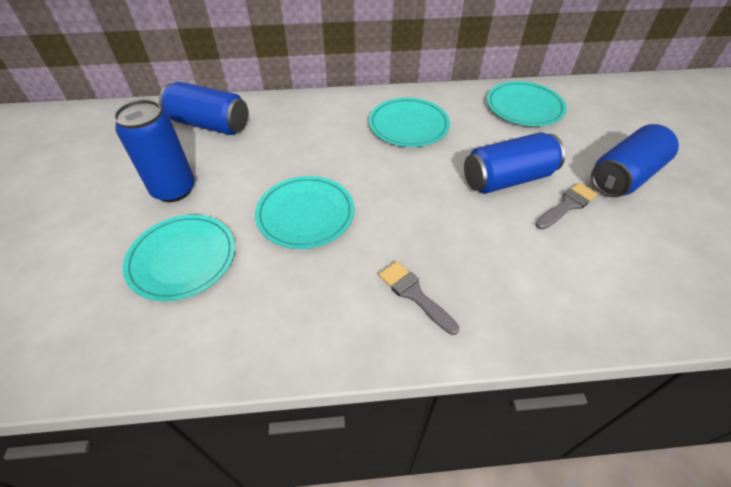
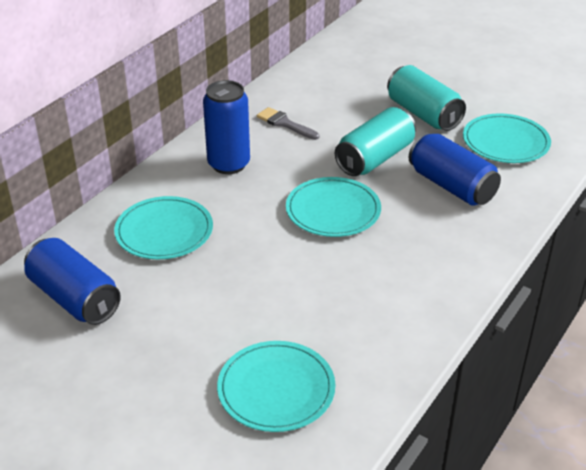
blue can: 4 -> 3
grey brush: 2 -> 1
turquoise can: 0 -> 2

